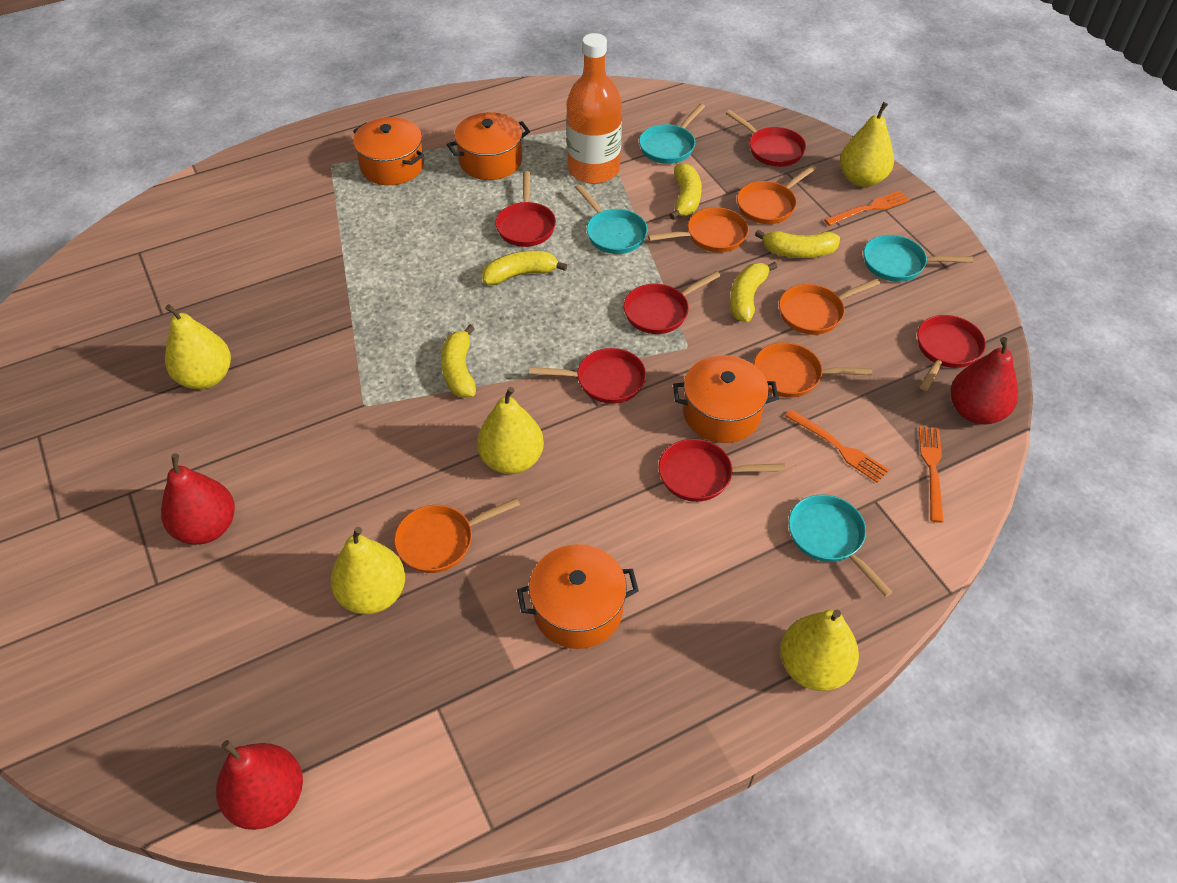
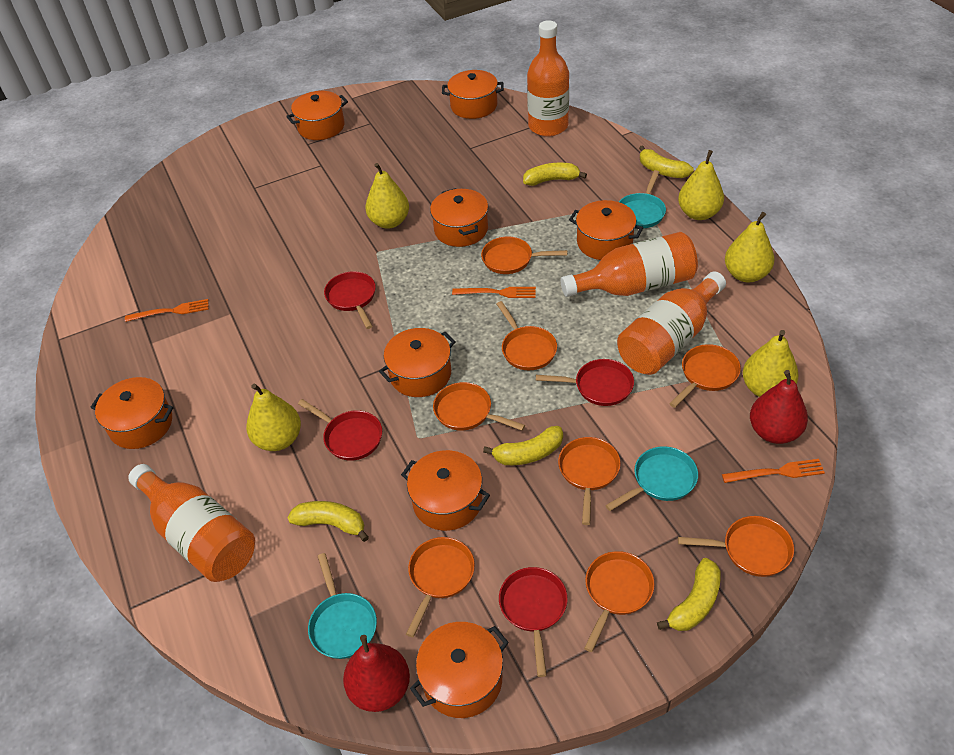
orange bottle: 1 -> 4
orange pan: 5 -> 8
orange pot: 4 -> 8
red pan: 6 -> 4
red pear: 3 -> 2
turquoise pan: 4 -> 3

